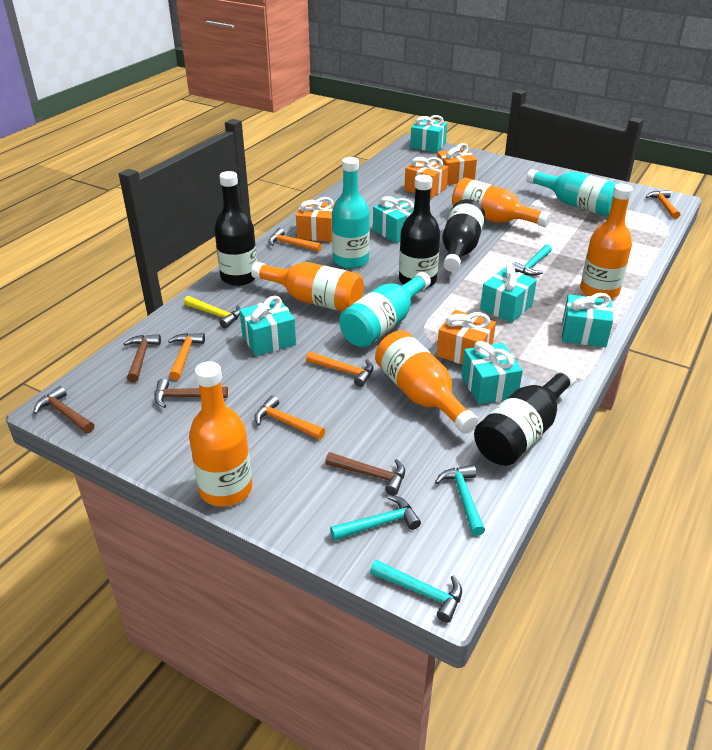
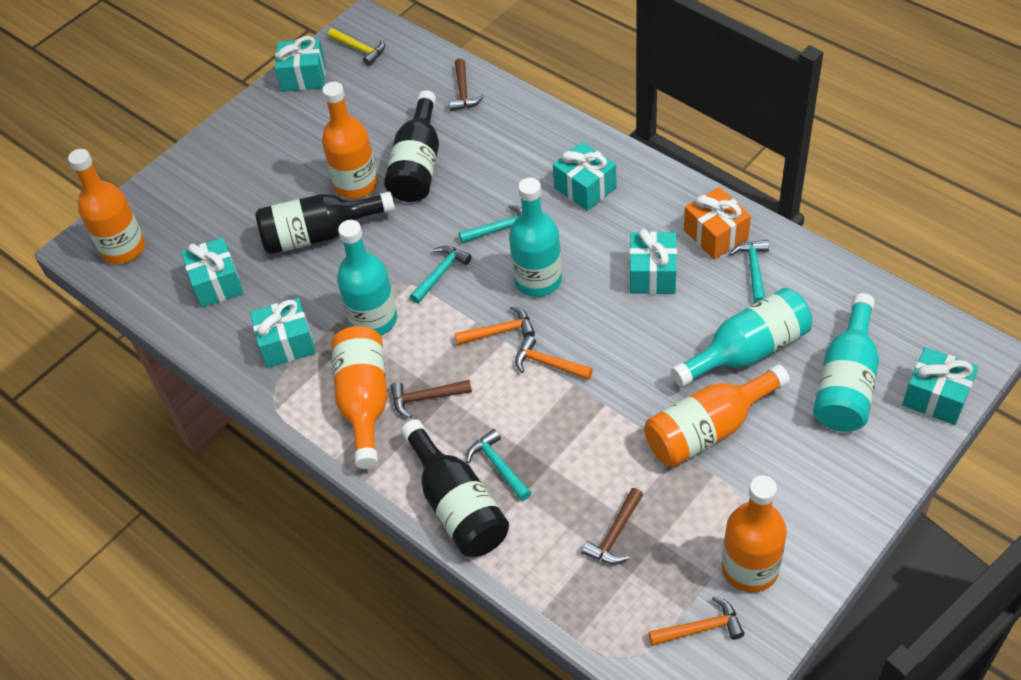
black bottle: 4 -> 3
brown hammer: 4 -> 3
orange gift: 4 -> 1
orange hammer: 5 -> 3
turquoise bottle: 3 -> 4

